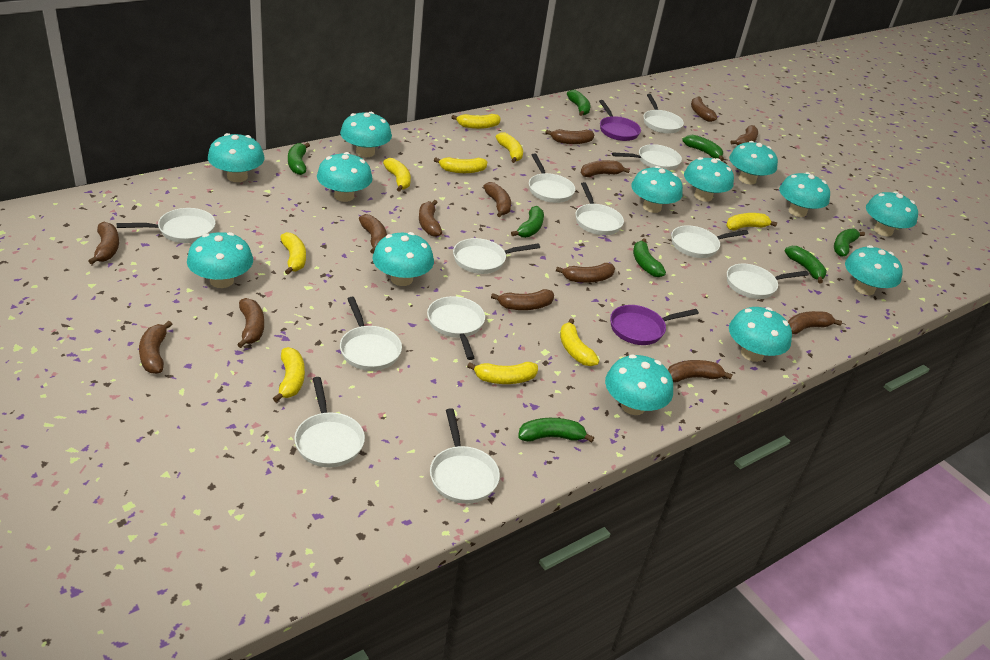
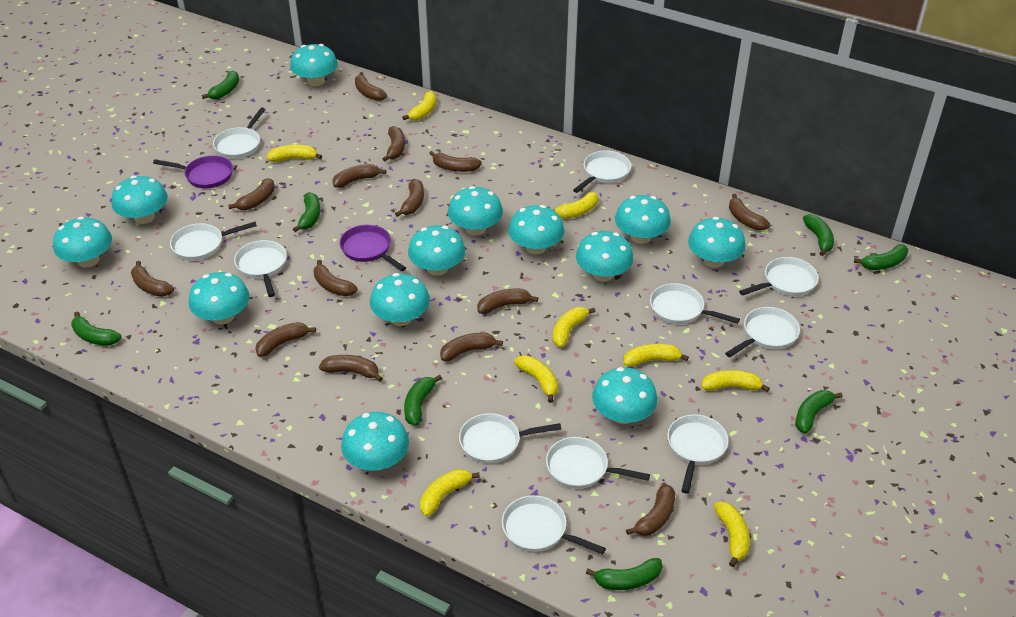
white pan: 12 -> 11

